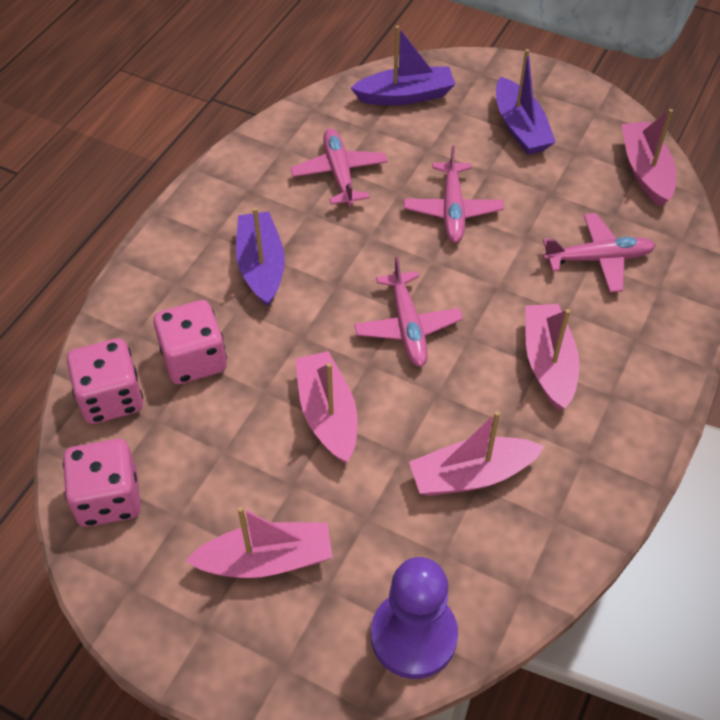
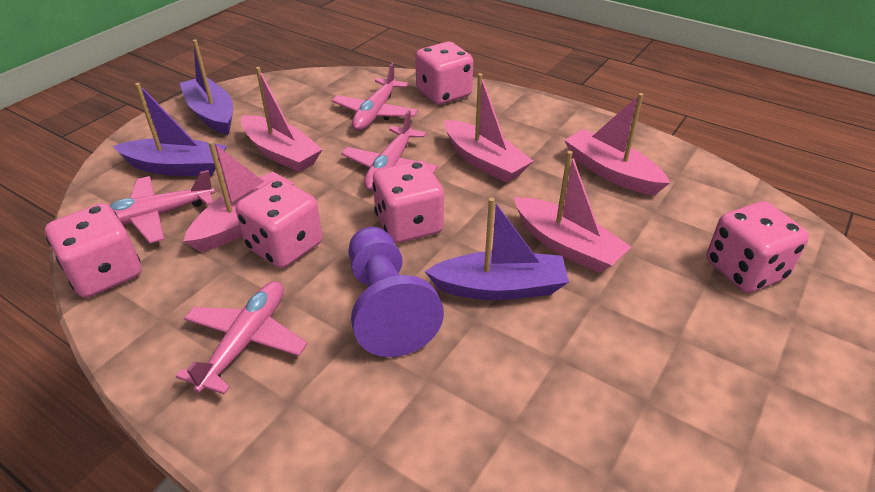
pink dice: 3 -> 5

